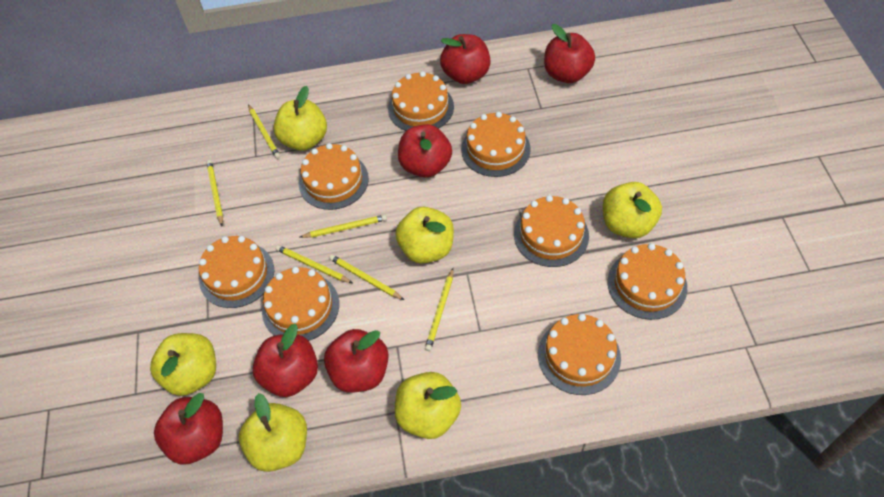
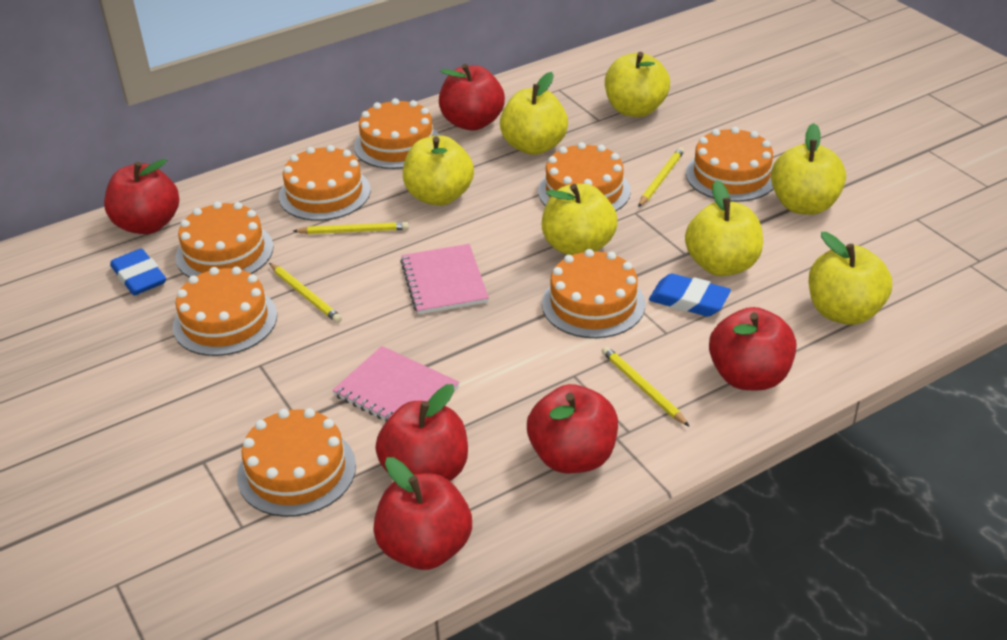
blue eraser: 0 -> 2
pink notebook: 0 -> 2
yellow apple: 6 -> 7
yellow pencil: 6 -> 4

